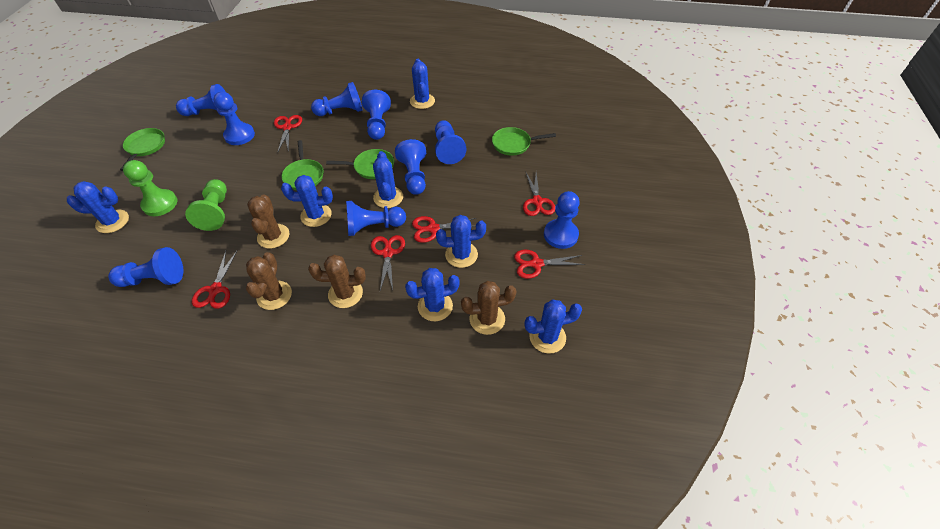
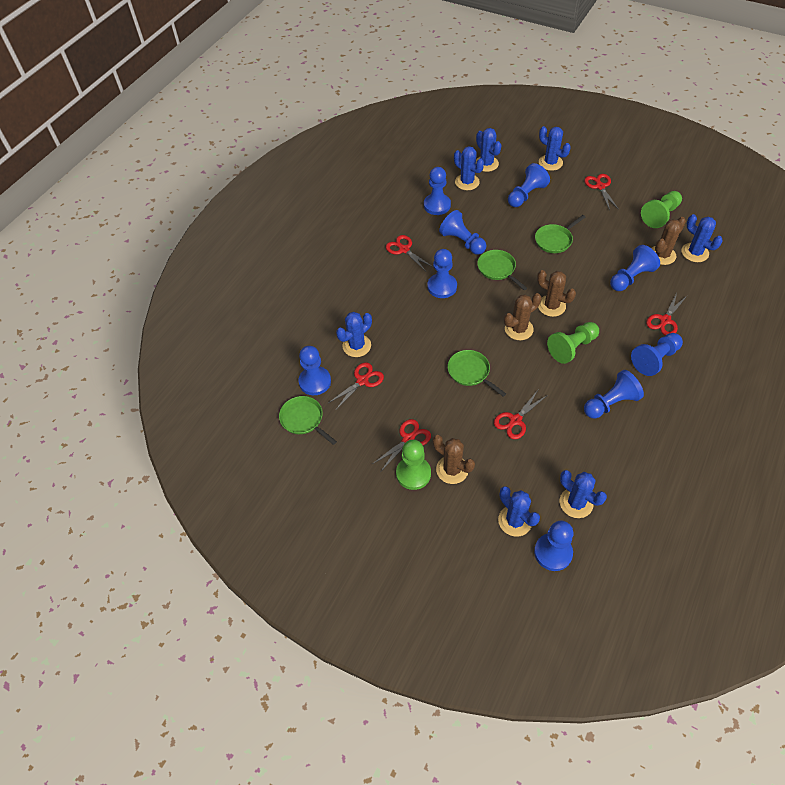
green pawn: 2 -> 3

